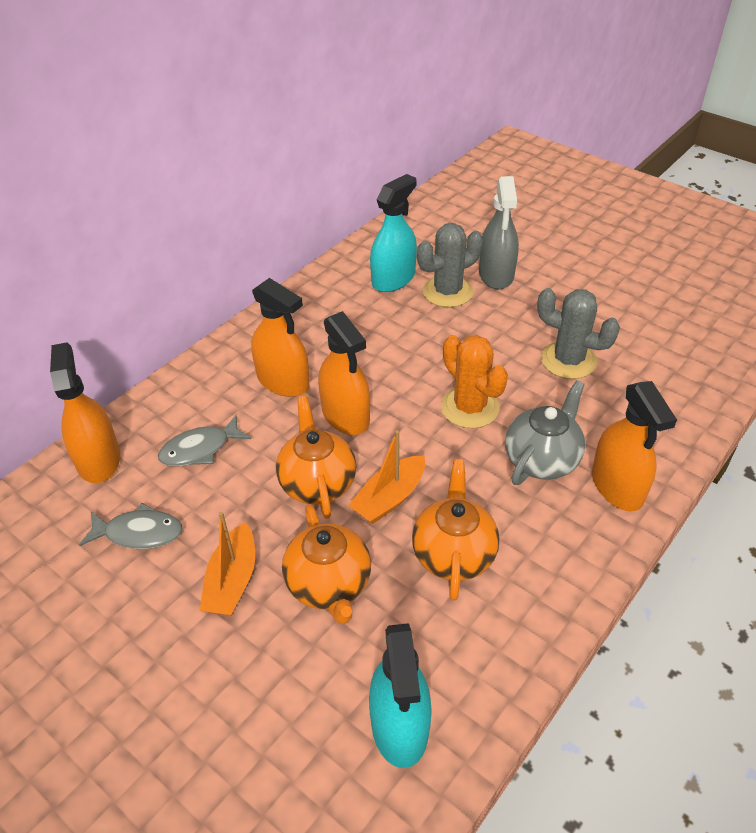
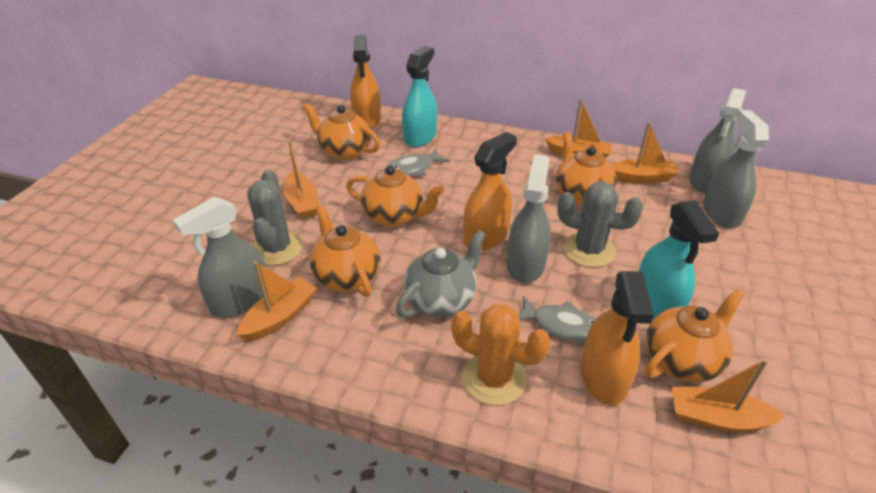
grey spray bottle: 1 -> 4
orange boat: 2 -> 5
orange spray bottle: 4 -> 3
orange teapot: 3 -> 5

